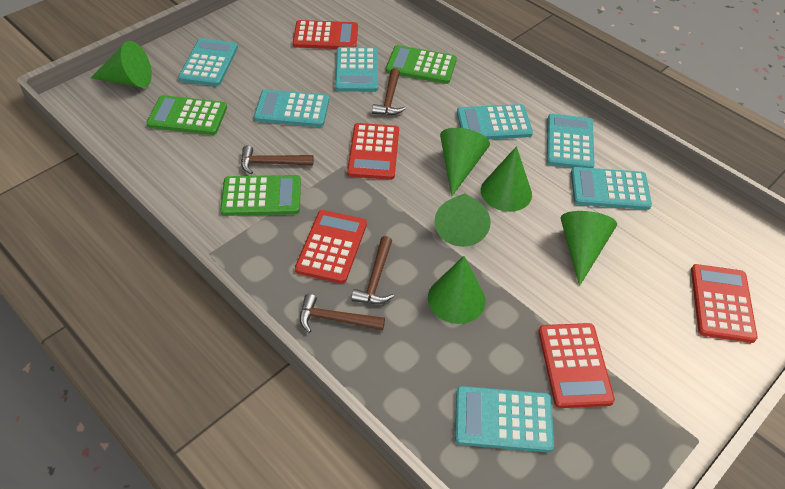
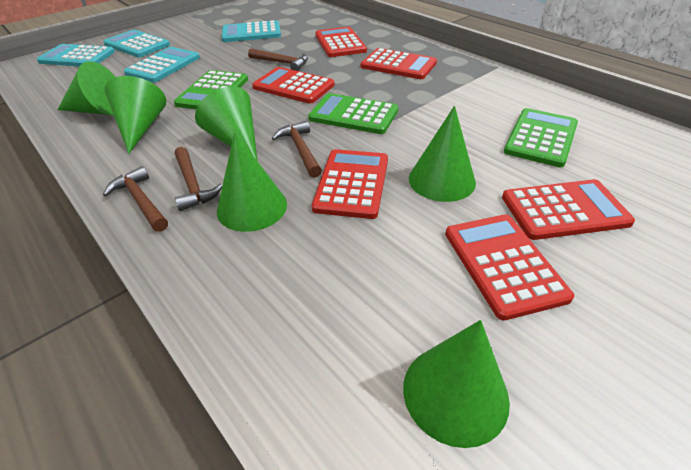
red calculator: 5 -> 6
turquoise calculator: 7 -> 4

